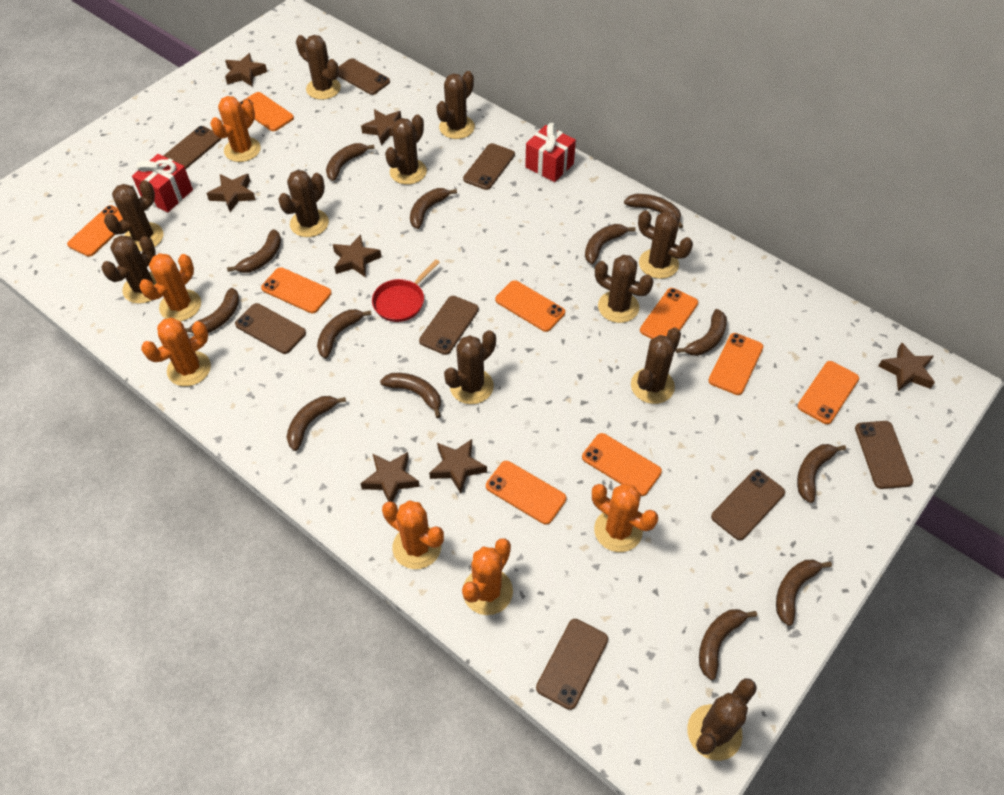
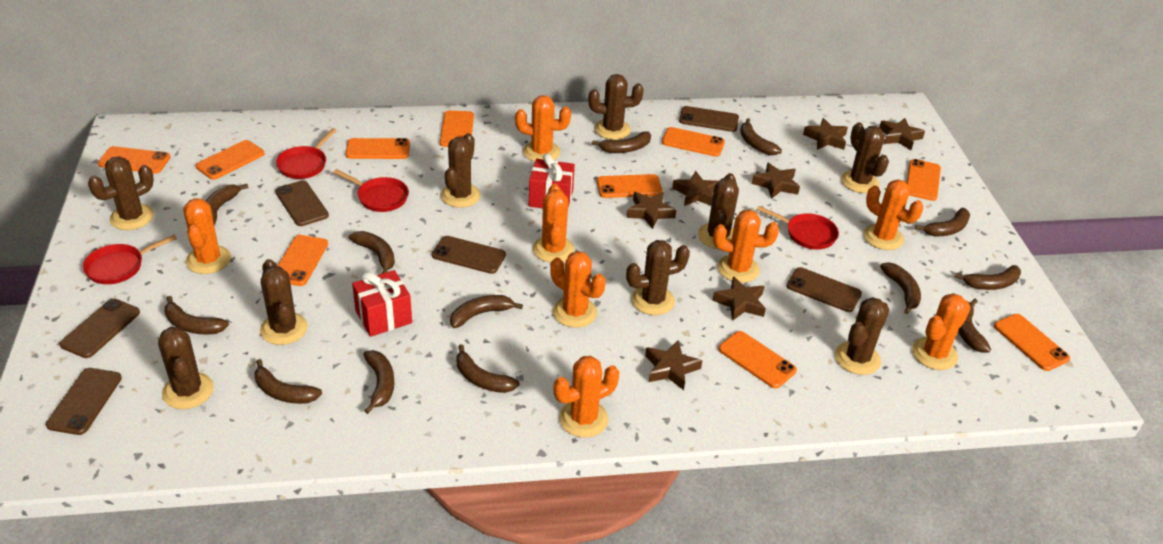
brown cactus: 11 -> 9
brown phone: 8 -> 6
orange cactus: 6 -> 8
orange phone: 9 -> 10
red pan: 1 -> 4

